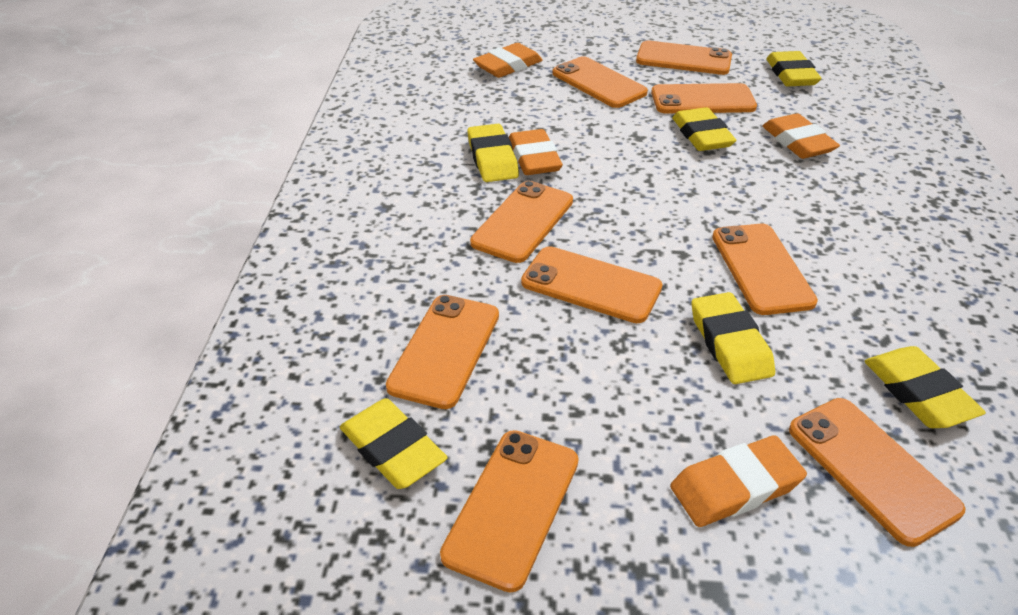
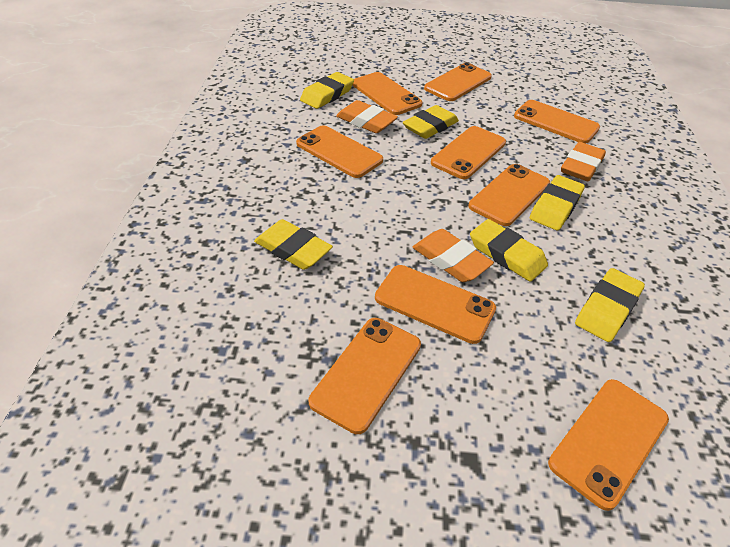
orange eraser: 4 -> 3

